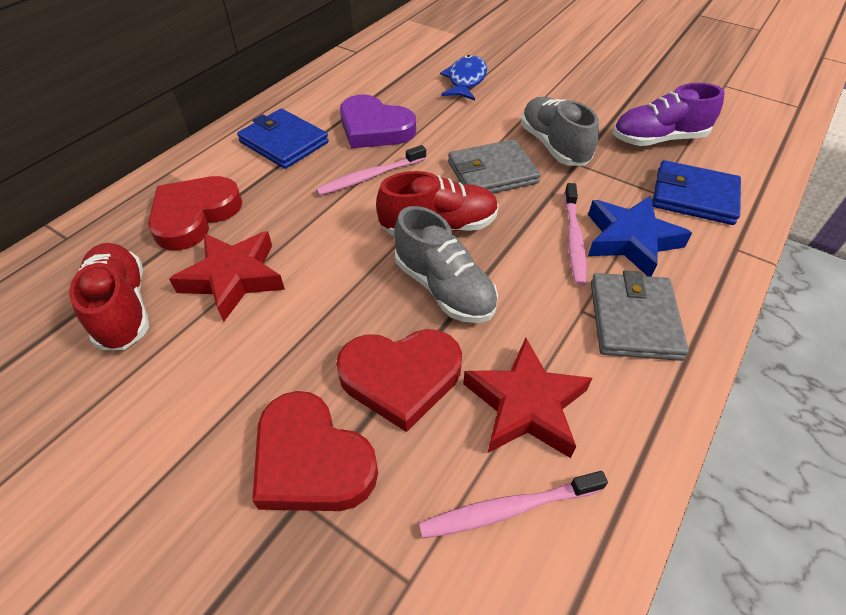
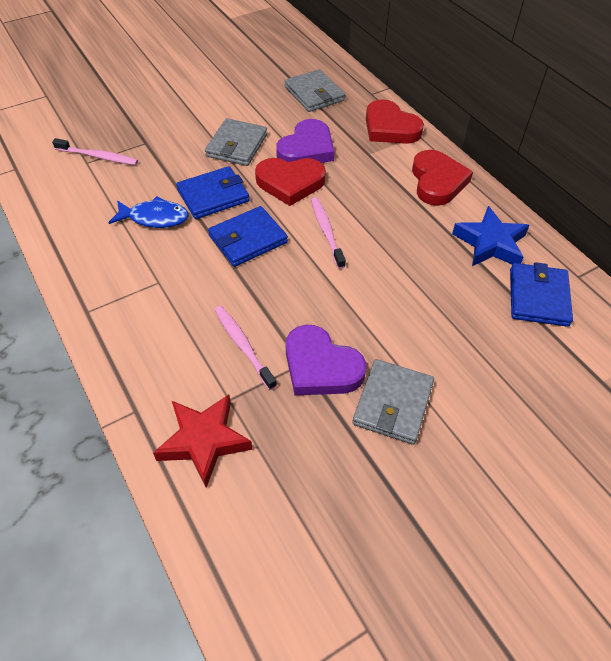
blue wallet: 2 -> 3
grey shoe: 2 -> 0
grey wallet: 2 -> 3
purple heart: 1 -> 2
purple shoe: 1 -> 0
red shoe: 2 -> 0
red star: 2 -> 1

